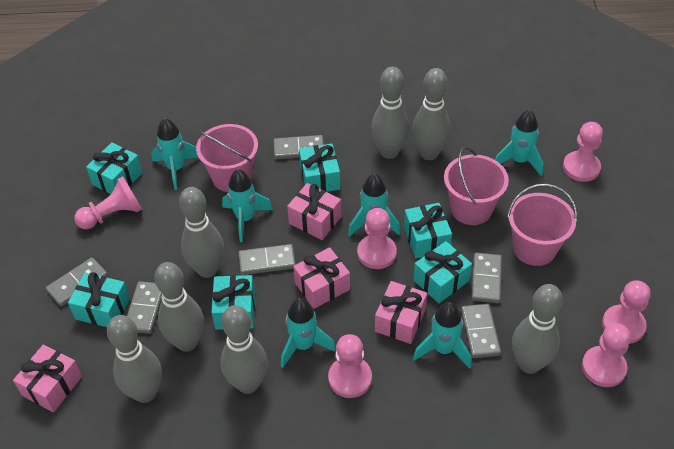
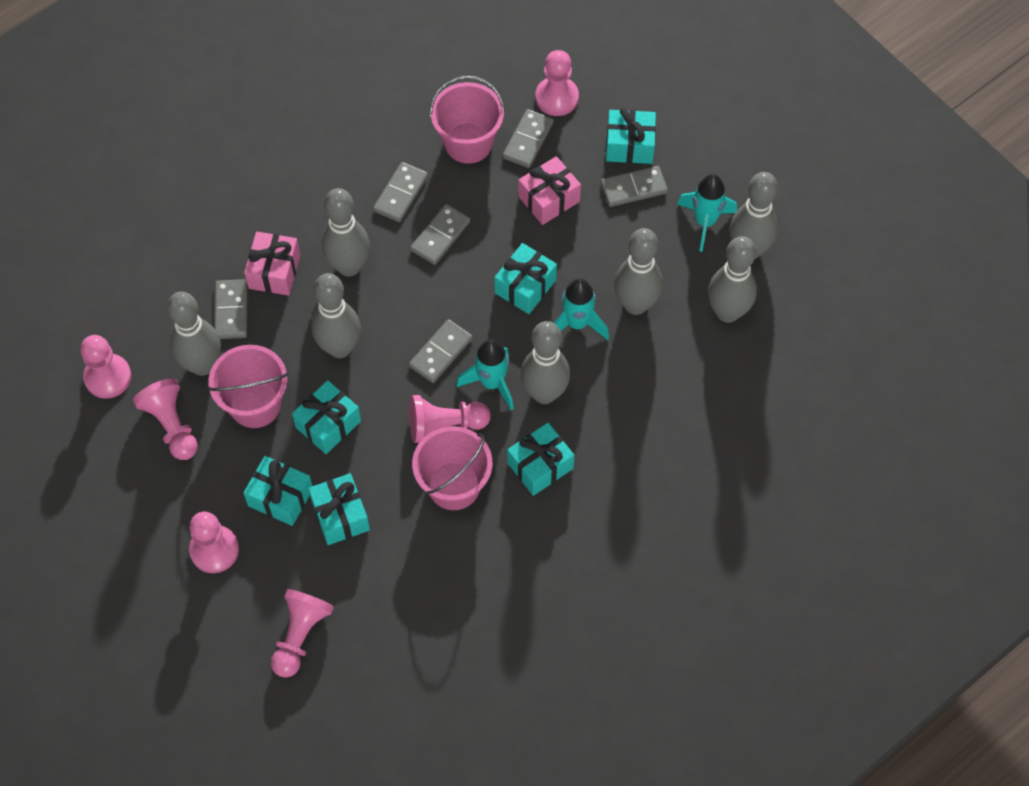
pink gift: 4 -> 2
turquoise rocket: 6 -> 3

